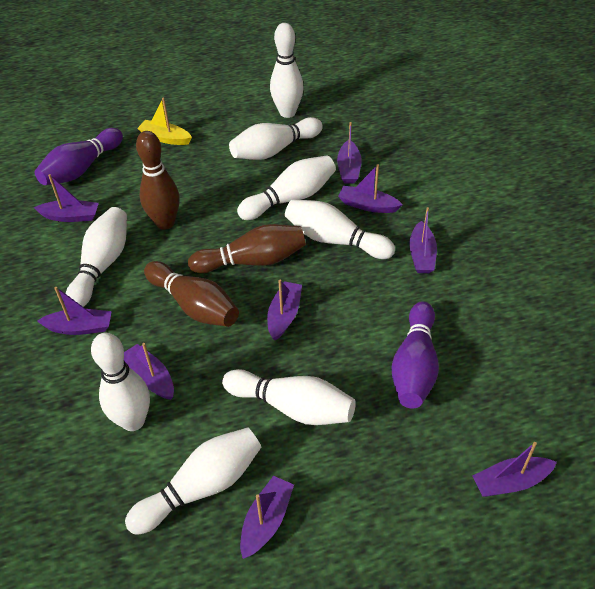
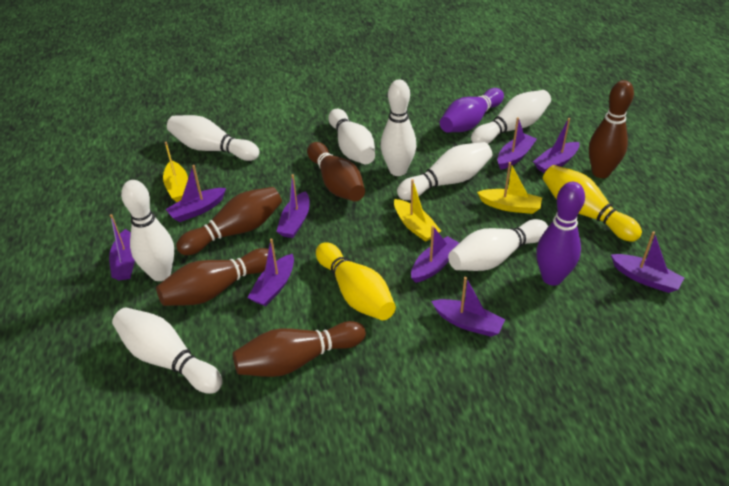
brown bowling pin: 3 -> 5
yellow boat: 1 -> 3
yellow bowling pin: 0 -> 2

